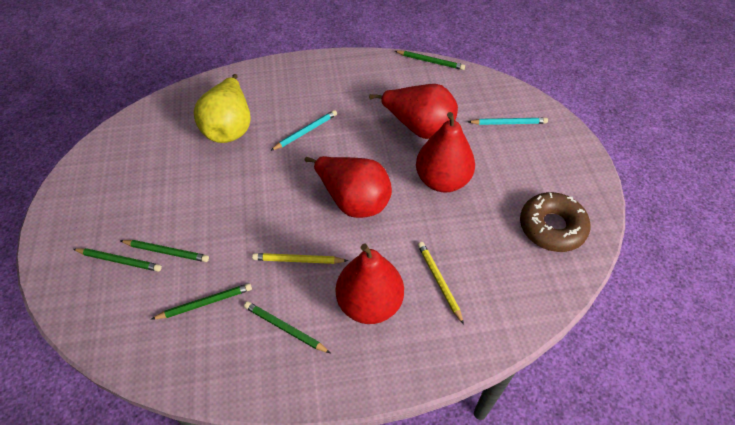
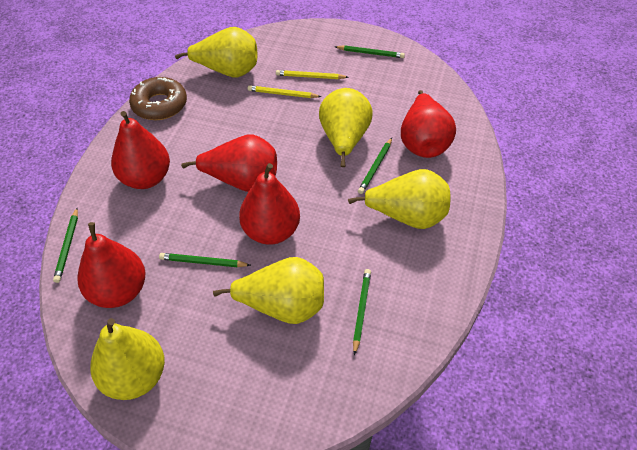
red pear: 4 -> 5
turquoise pencil: 2 -> 0
yellow pear: 1 -> 5

